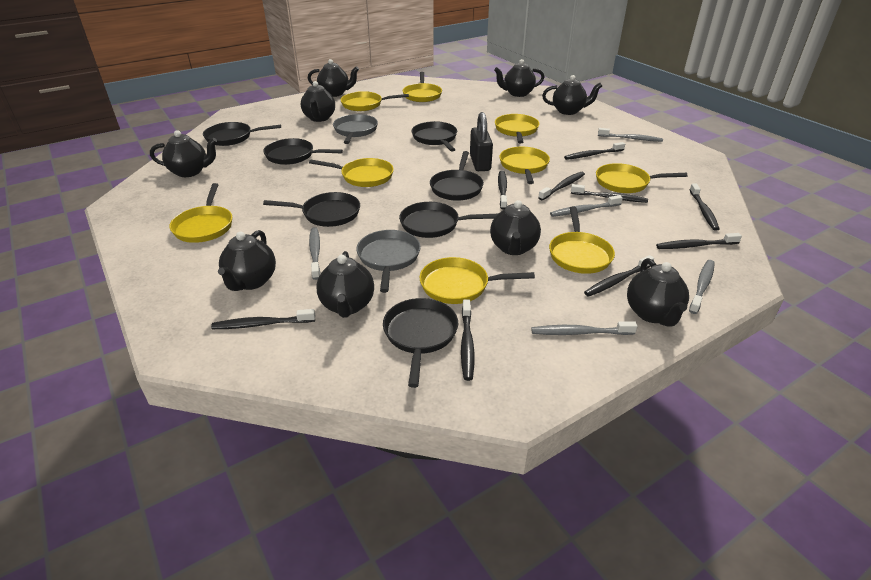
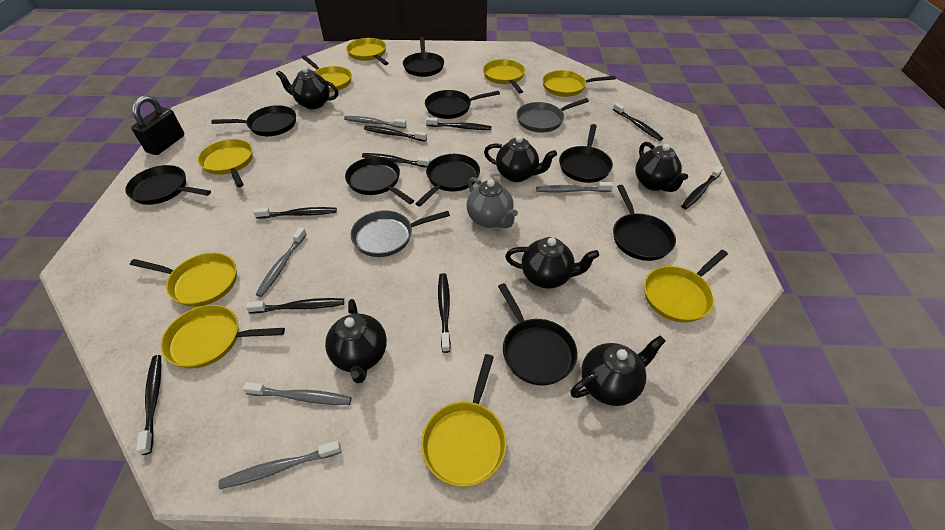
black pan: 7 -> 9
black teapot: 9 -> 6
grey teapot: 0 -> 1

